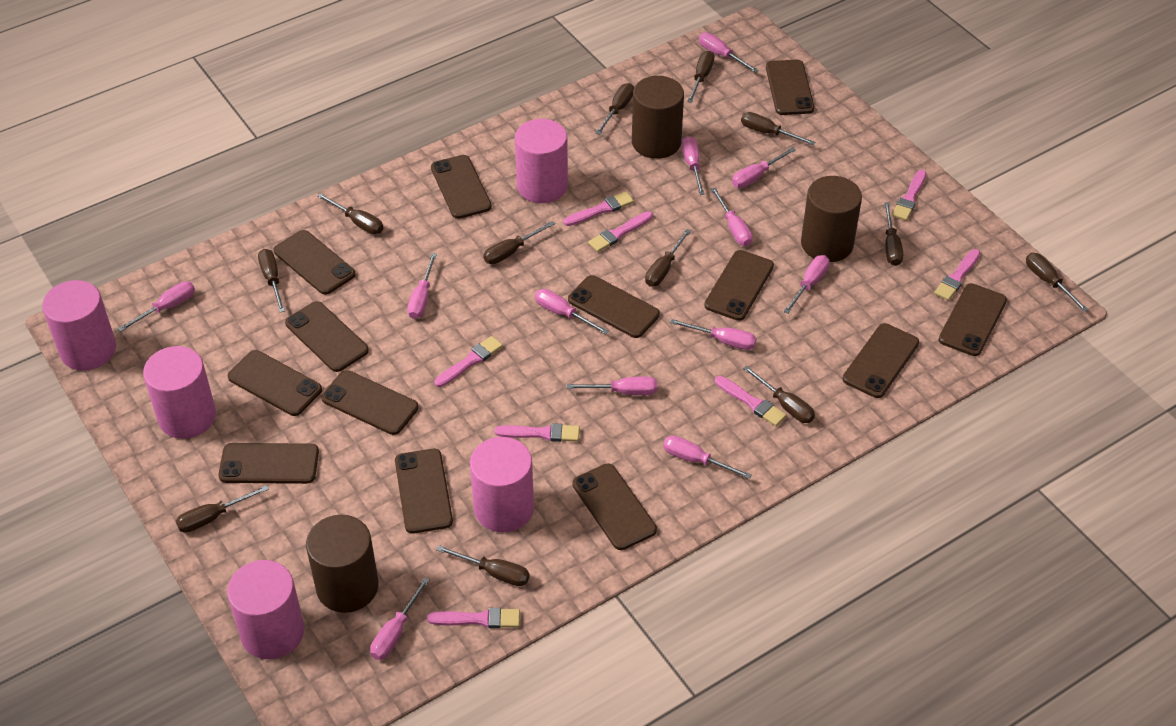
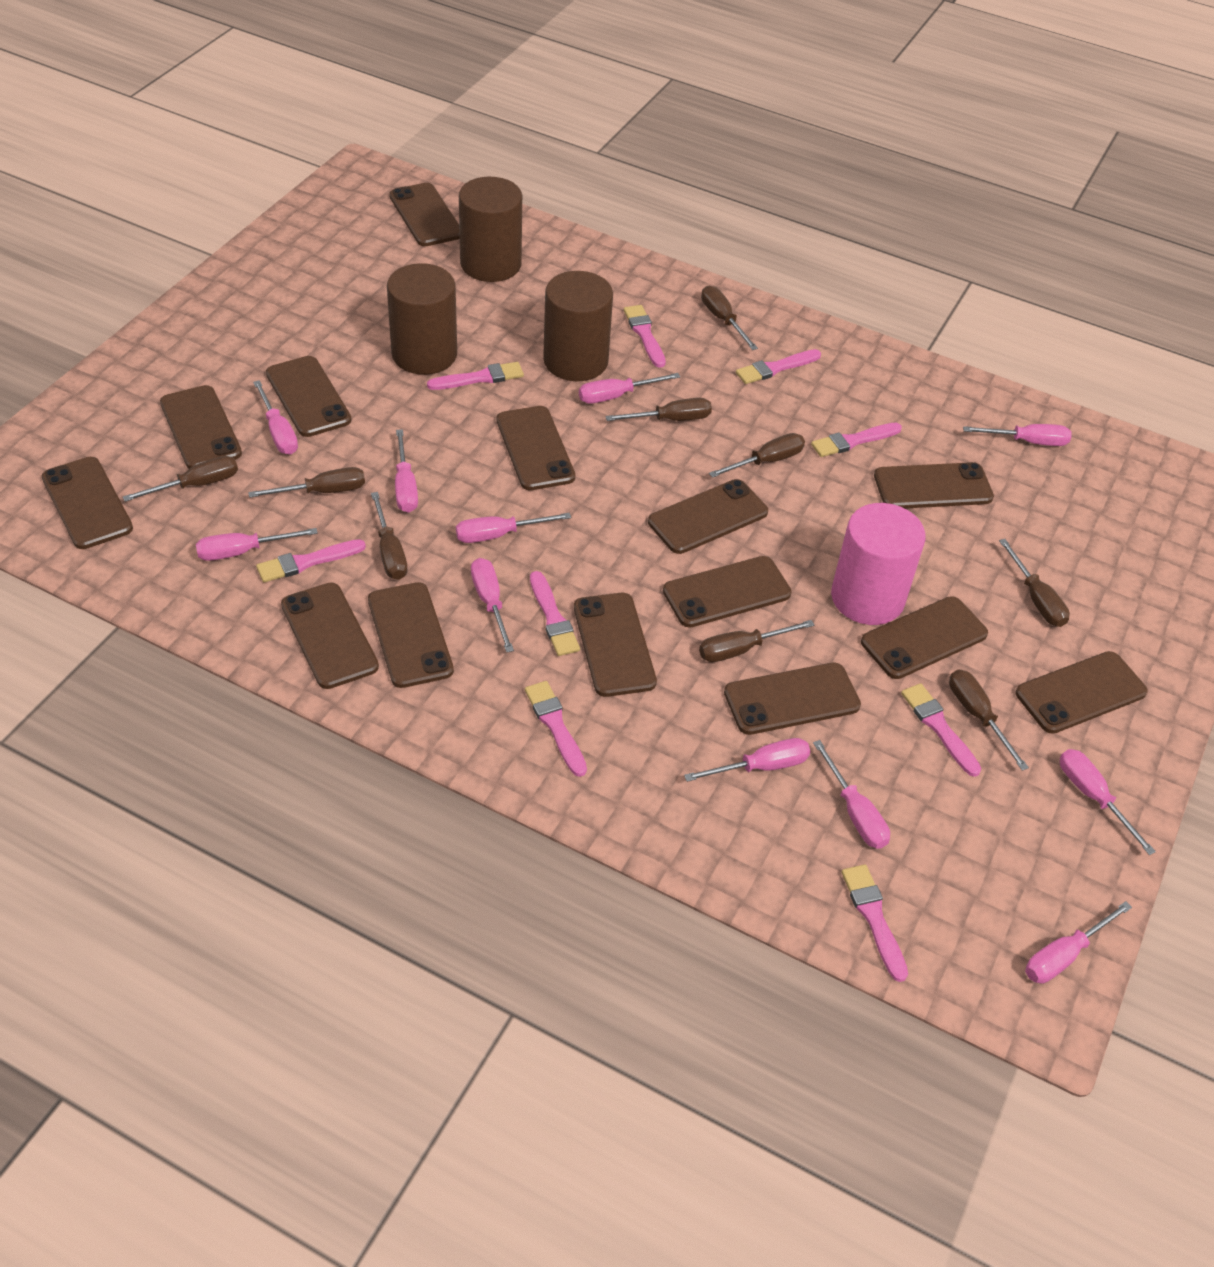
brown phone: 13 -> 14
brown screwdriver: 12 -> 9
pink brush: 8 -> 9
pink cylinder: 5 -> 1
pink screwdriver: 12 -> 11

